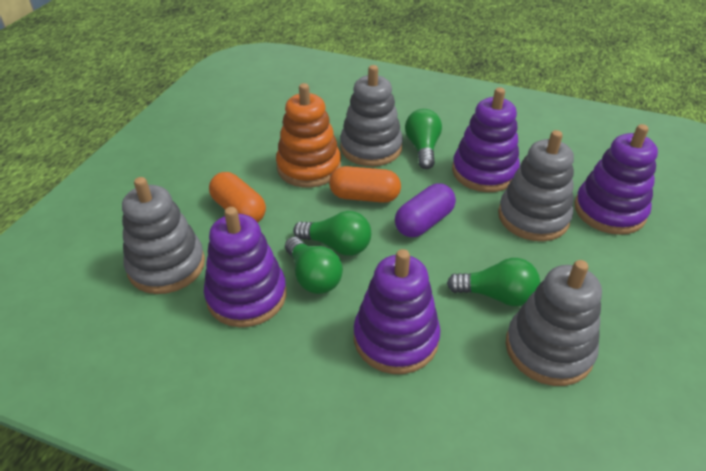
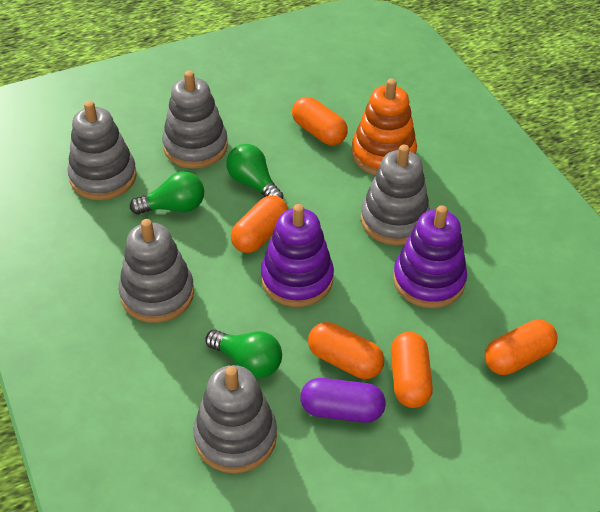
green light bulb: 4 -> 3
grey stacking toy: 4 -> 5
orange capsule: 2 -> 5
purple stacking toy: 4 -> 2

